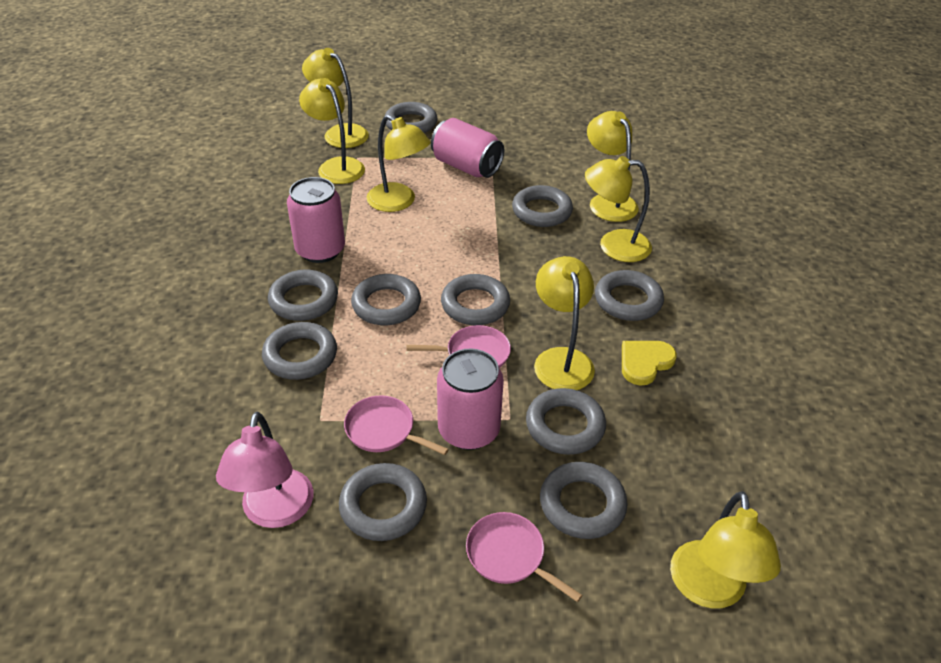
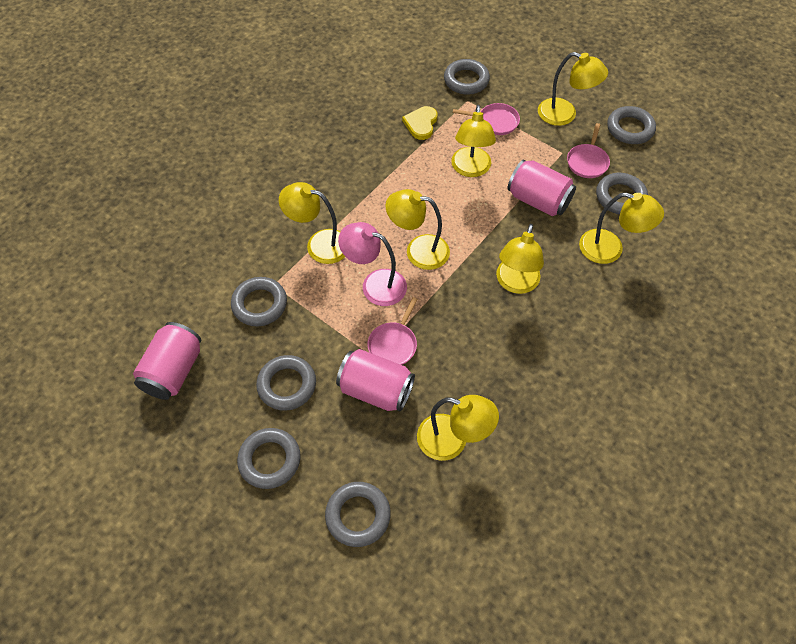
grey ring: 10 -> 7

